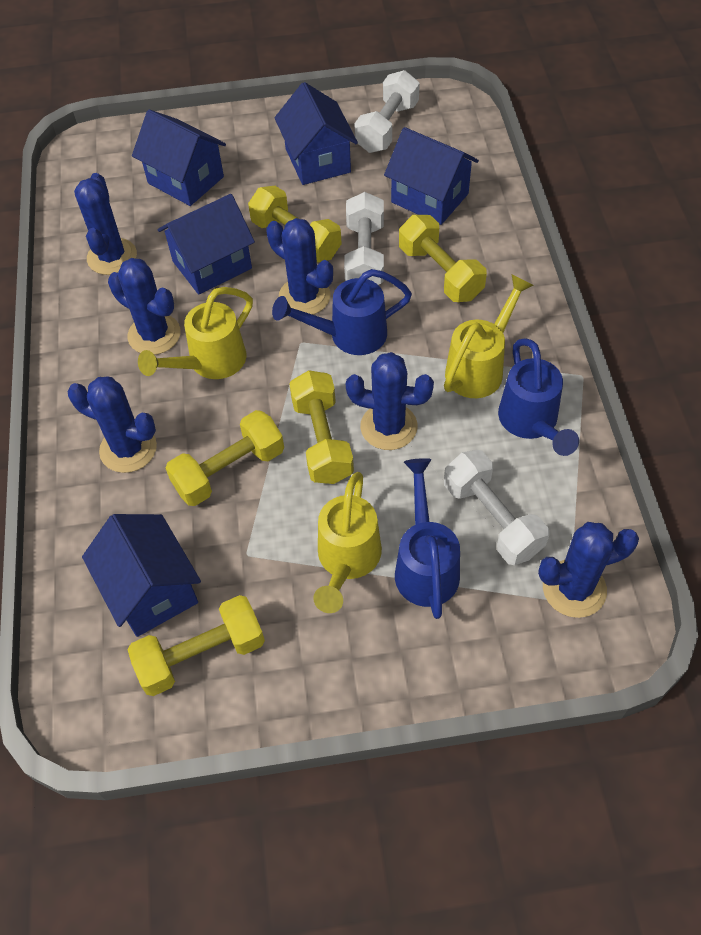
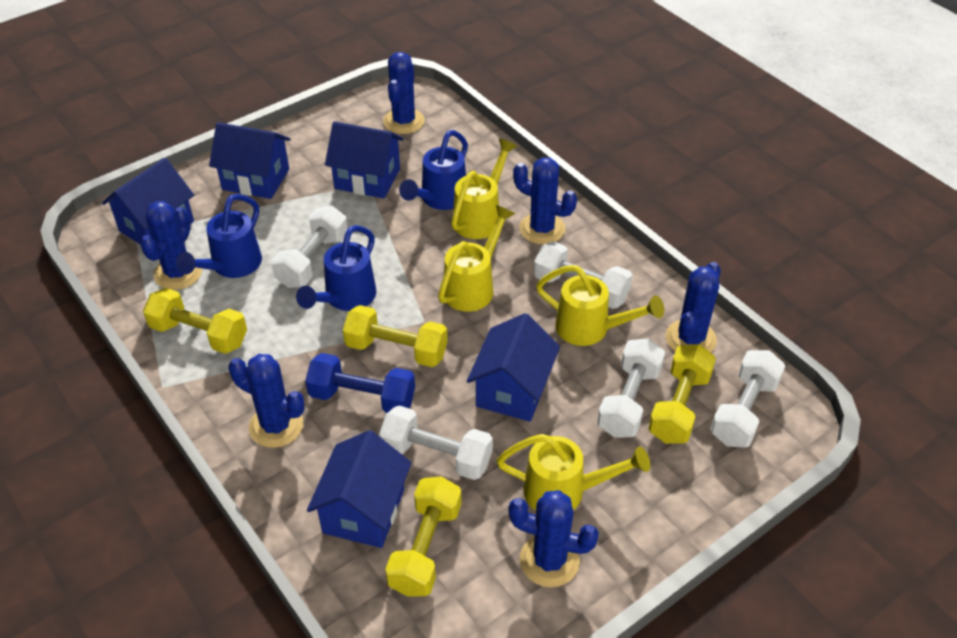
blue dumbbell: 0 -> 1
white dumbbell: 3 -> 5
yellow dumbbell: 5 -> 4
yellow watering can: 3 -> 4

